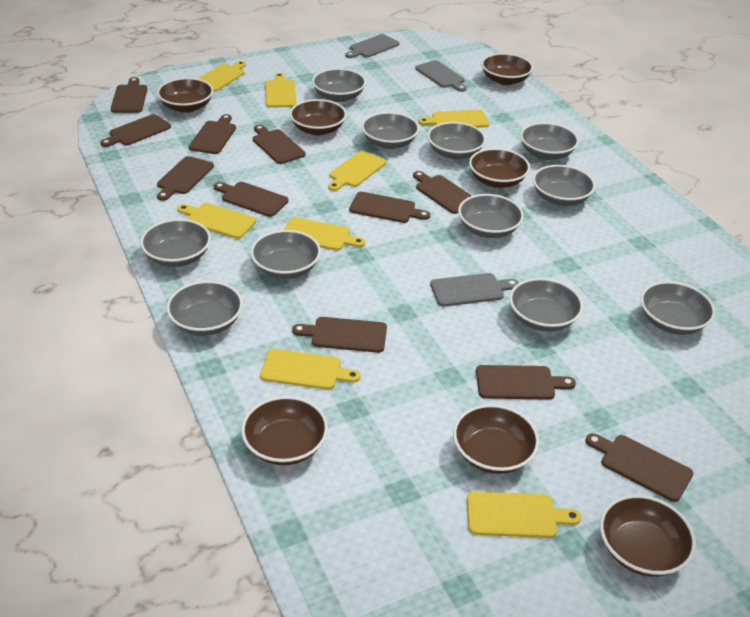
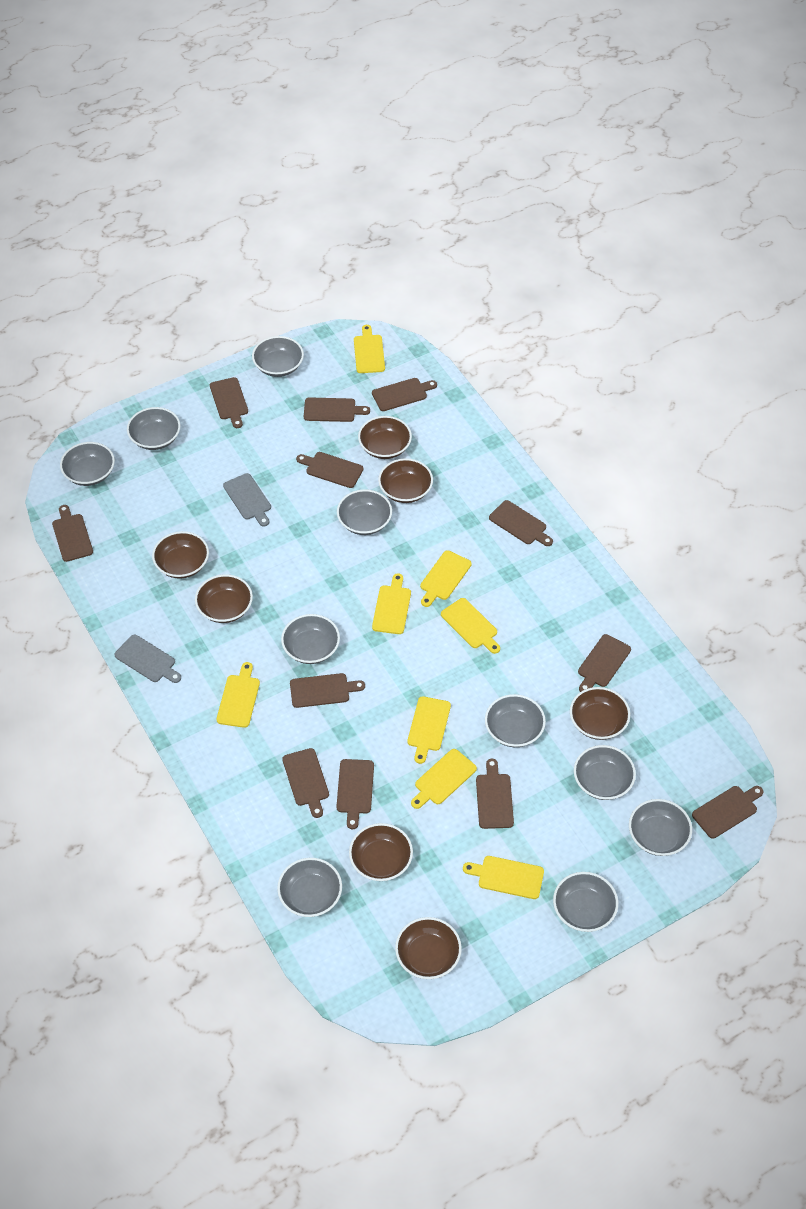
brown cutting board: 11 -> 12
grey bowl: 11 -> 10
grey cutting board: 3 -> 2

